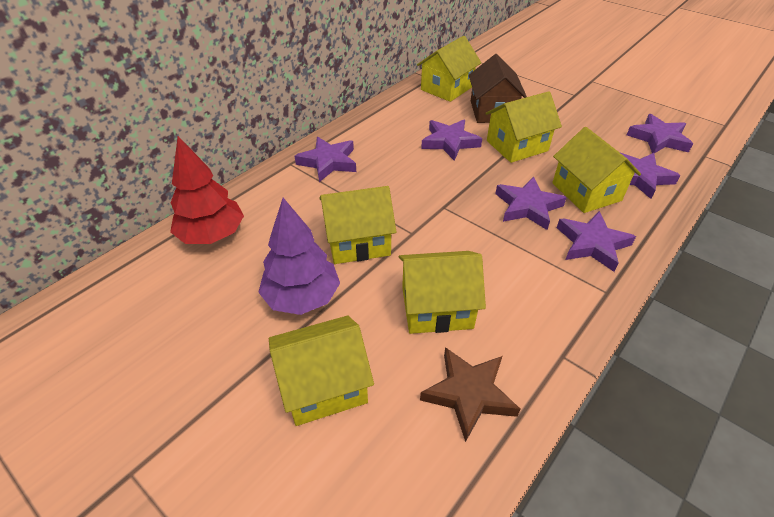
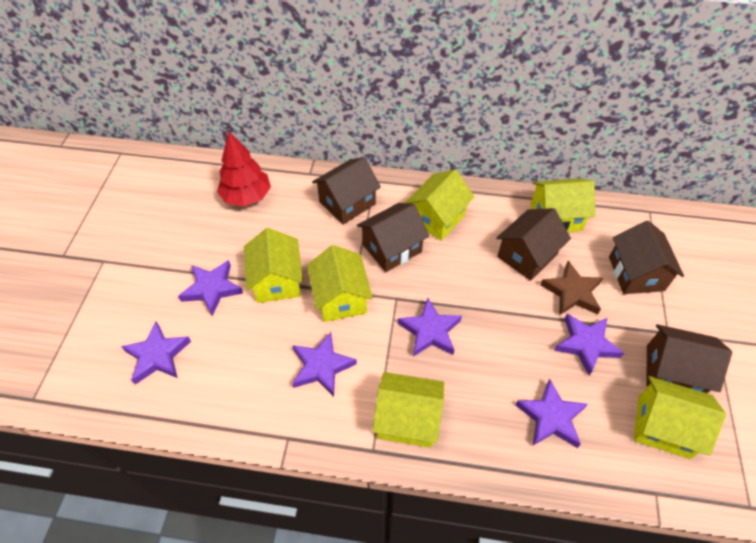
brown house: 1 -> 5
purple tree: 1 -> 0

